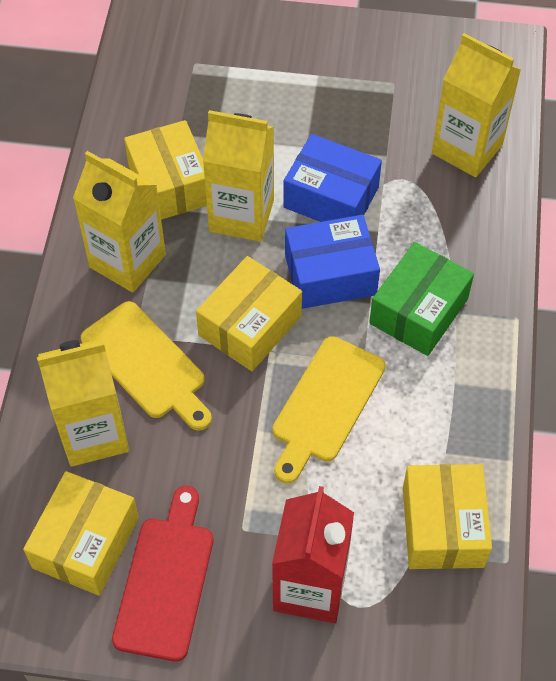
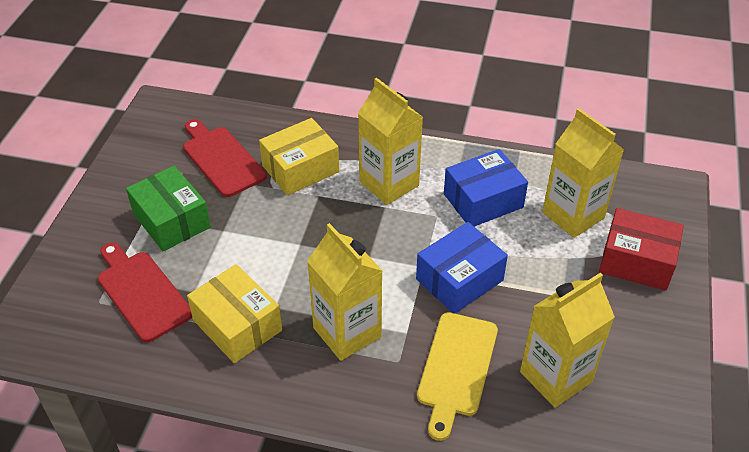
red box: 0 -> 1
red carton: 1 -> 0
red cutting board: 1 -> 2
yellow box: 4 -> 2
yellow cutting board: 2 -> 1

